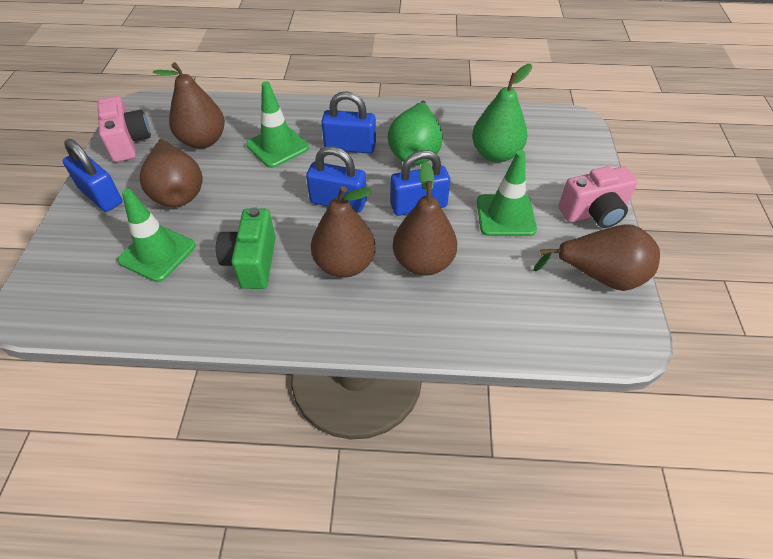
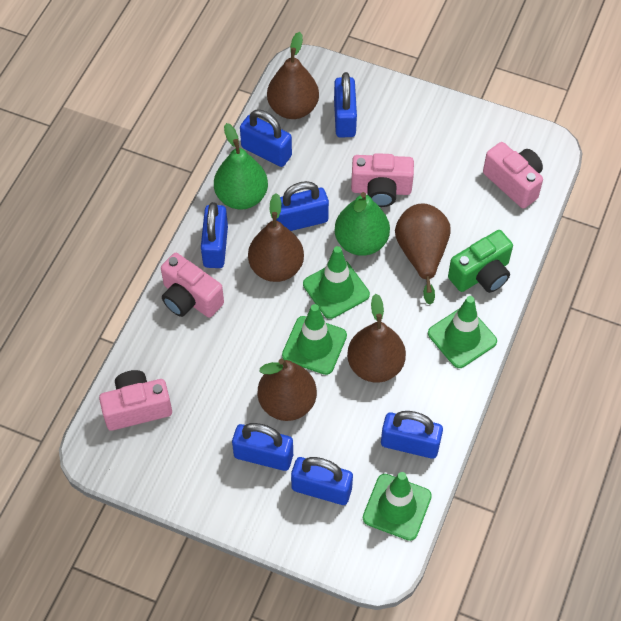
blue padlock: 4 -> 7
green traffic cone: 3 -> 4
pink camera: 2 -> 4

